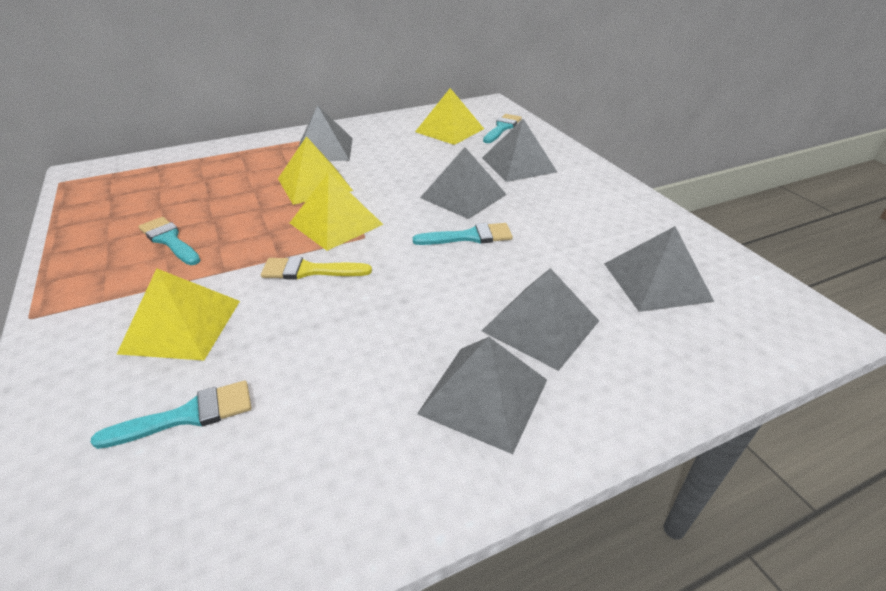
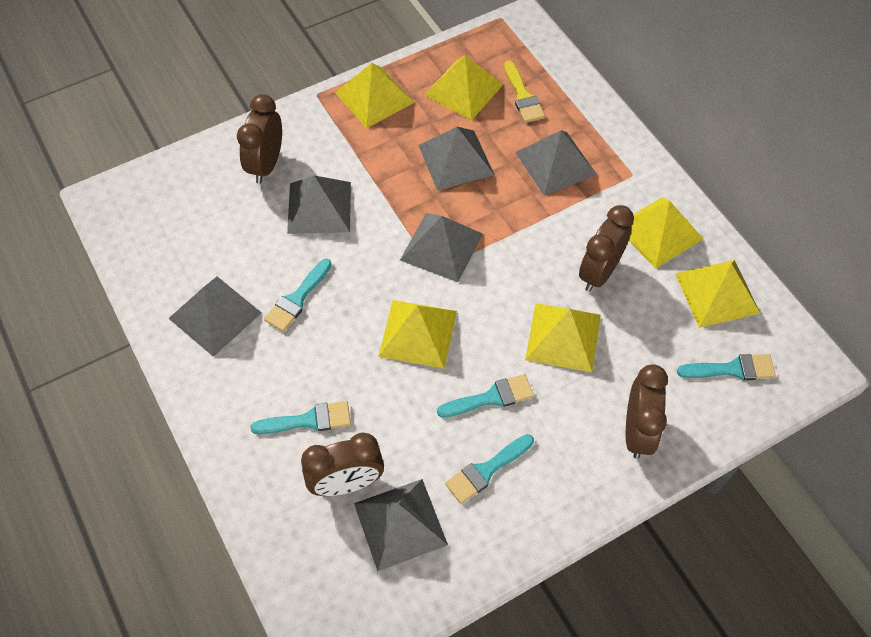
brown clock: 0 -> 4
turquoise brush: 4 -> 5
yellow pyramid: 4 -> 6

